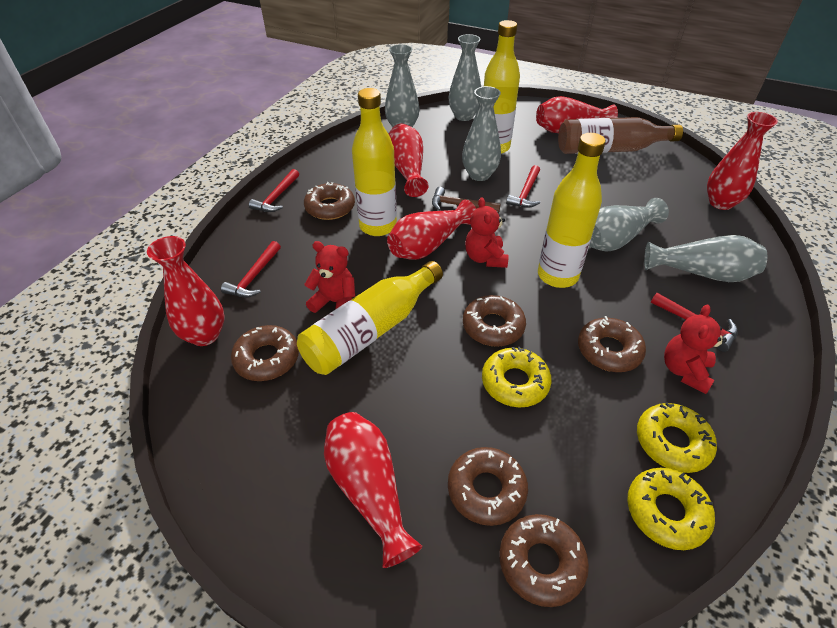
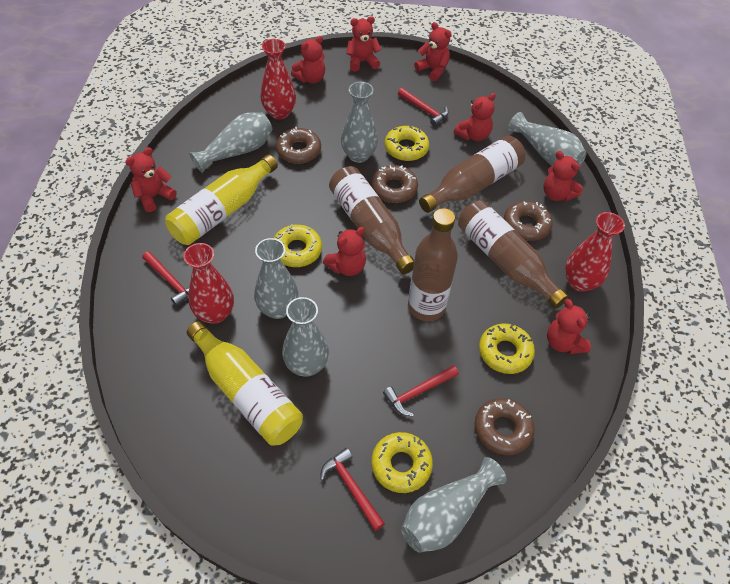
brown bottle: 1 -> 4
brown donut: 6 -> 4
brown hammer: 1 -> 0
grey vase: 5 -> 6
red teddy bear: 3 -> 8
red vase: 6 -> 3
yellow bottle: 4 -> 2
yellow donut: 3 -> 4

